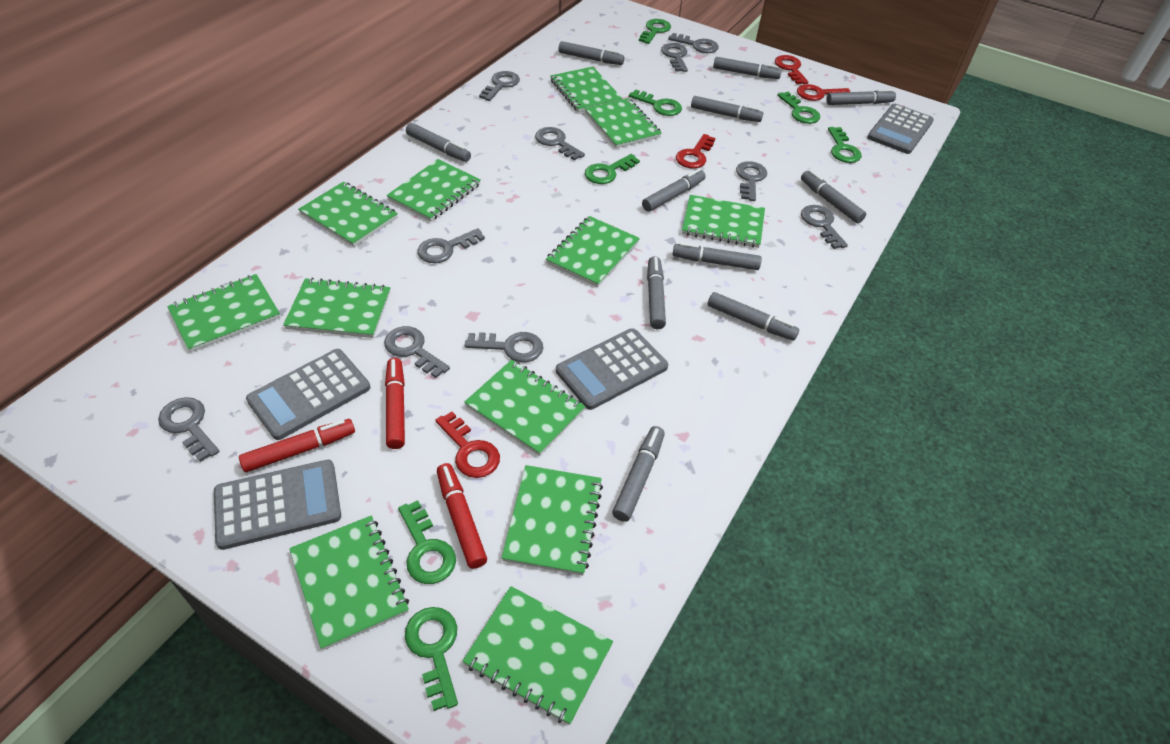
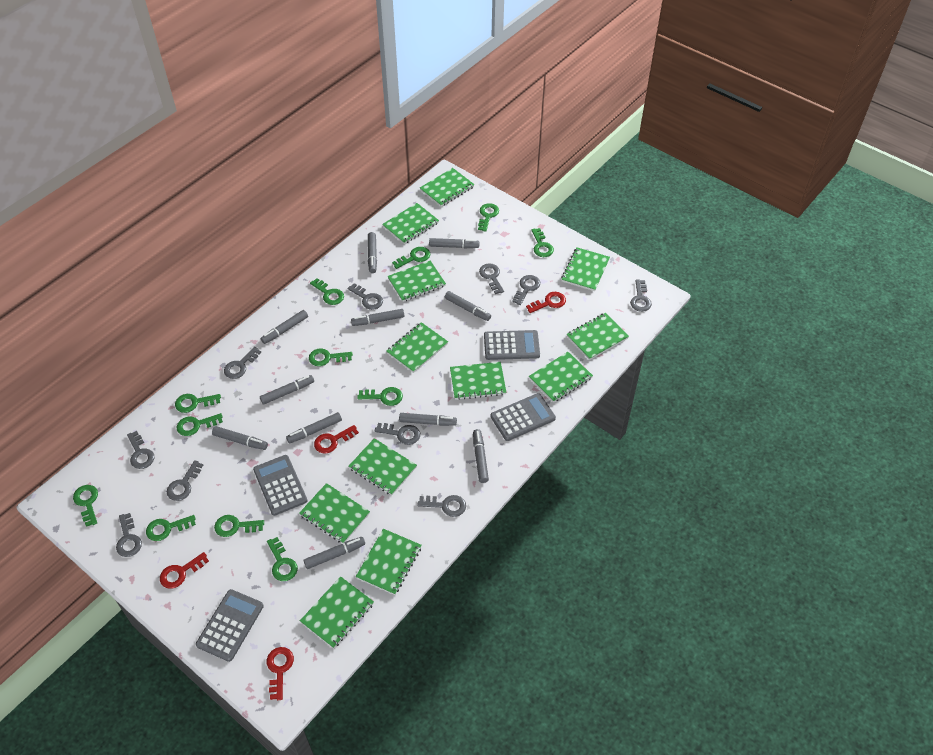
green key: 7 -> 12
red marker: 3 -> 0

